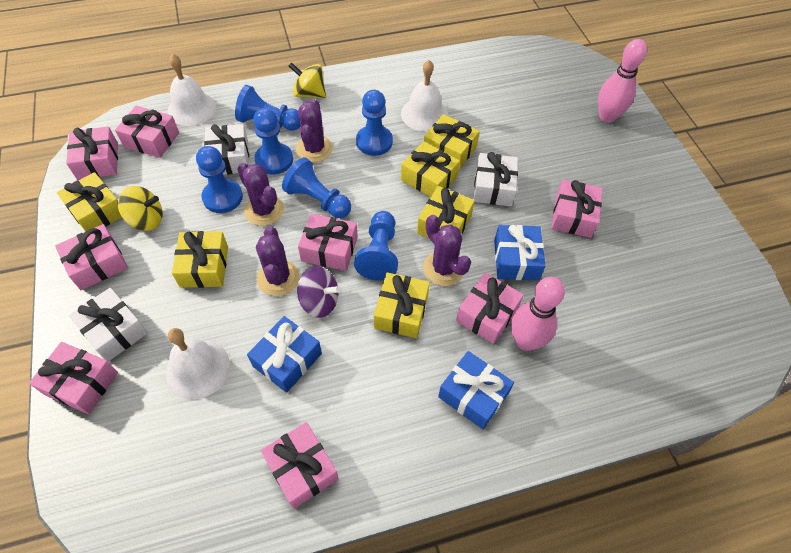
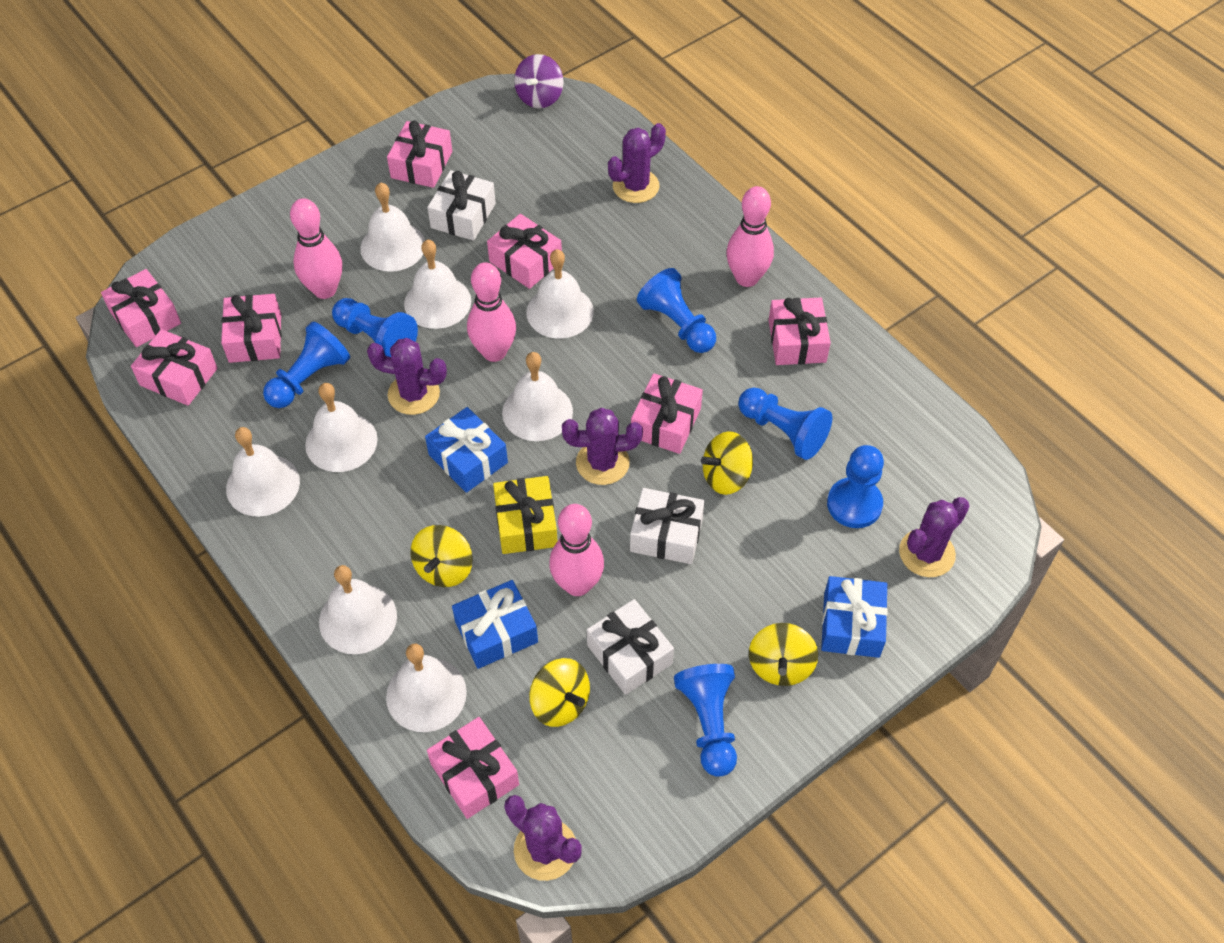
pink bowling pin: 2 -> 4
purple cactus: 4 -> 5
white bell: 3 -> 8
yellow gift: 6 -> 1
yellow spinning top: 2 -> 4

